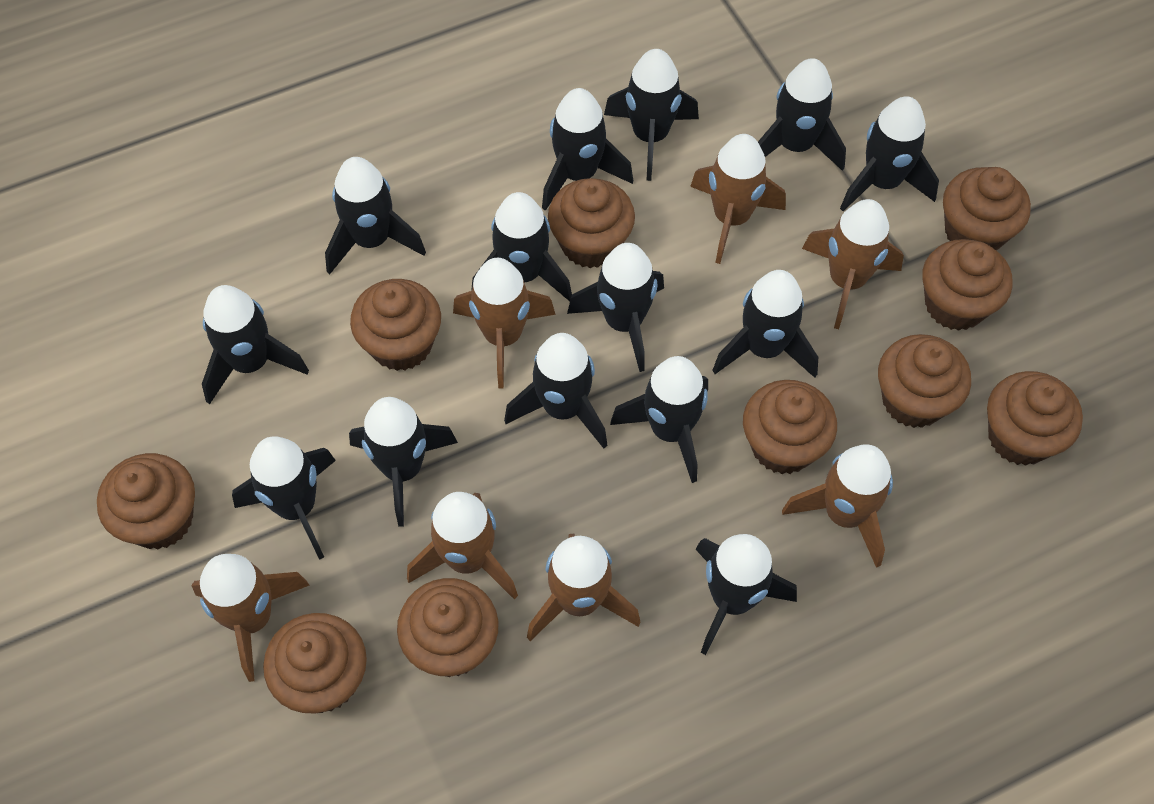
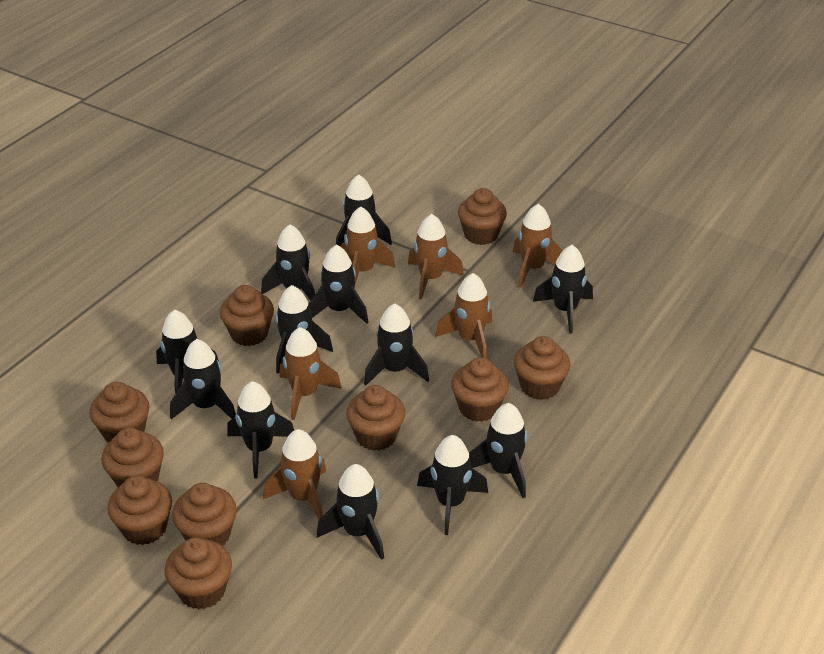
black rocket: 14 -> 12
brown rocket: 7 -> 6

